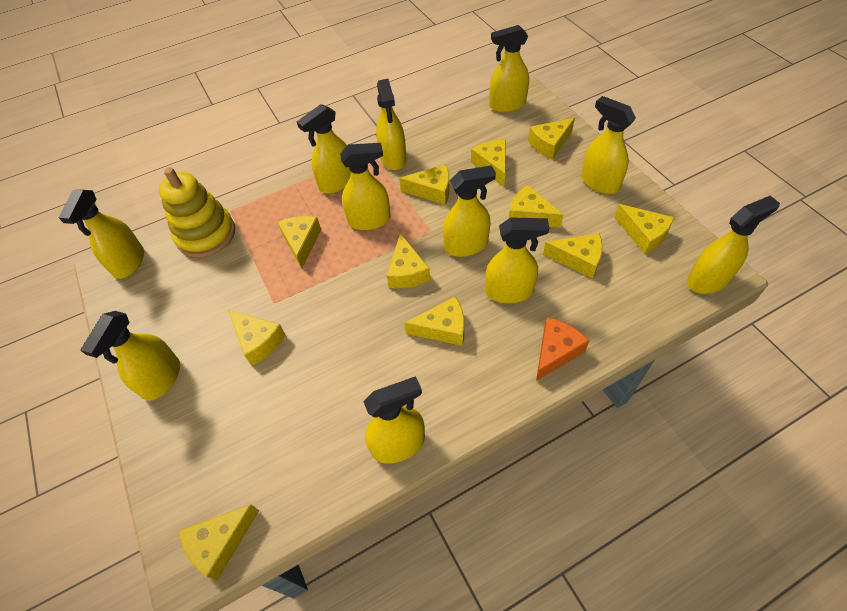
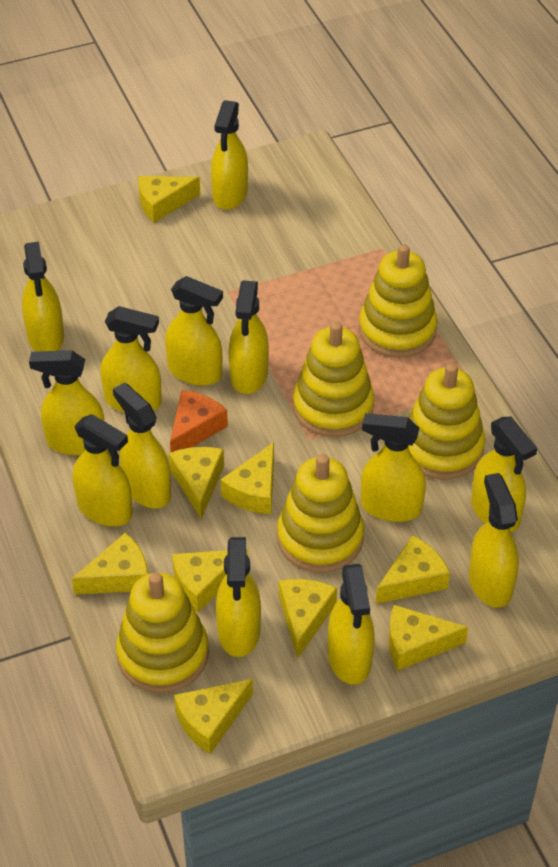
yellow cheese: 11 -> 9
yellow spray bottle: 11 -> 13
yellow stacking toy: 1 -> 5

